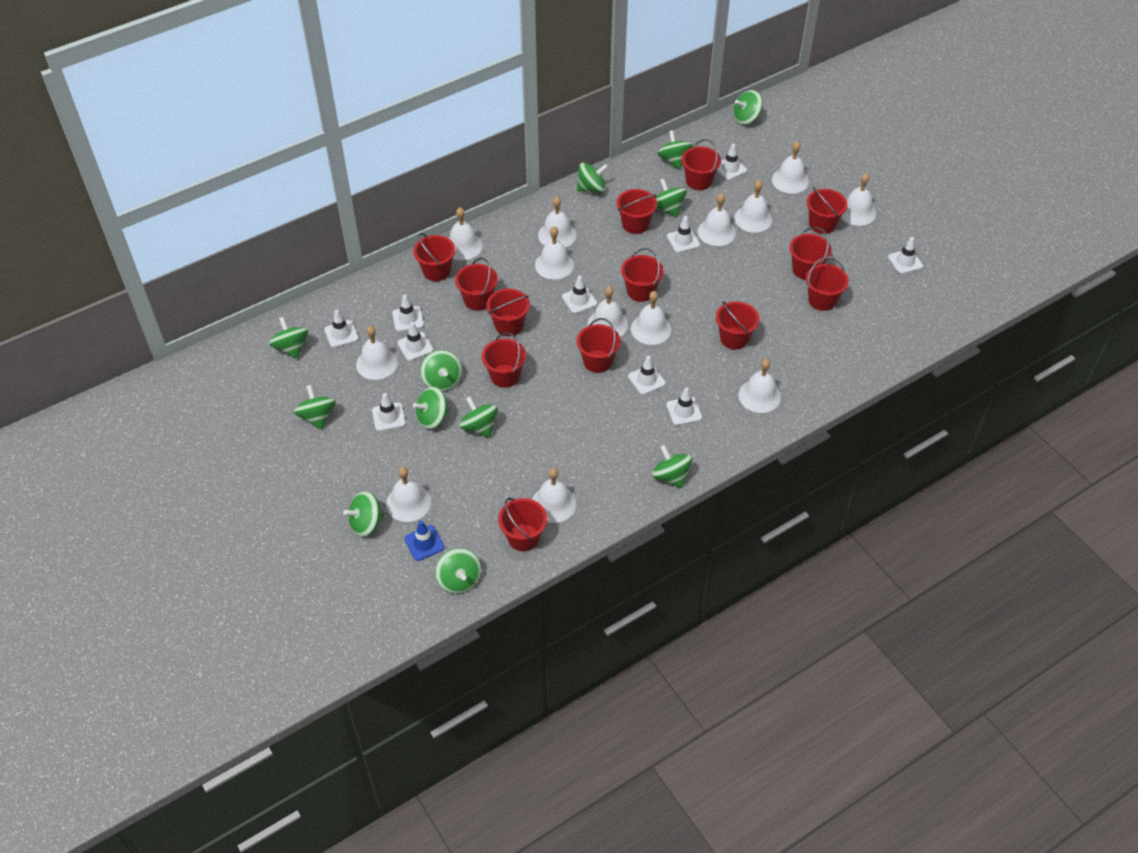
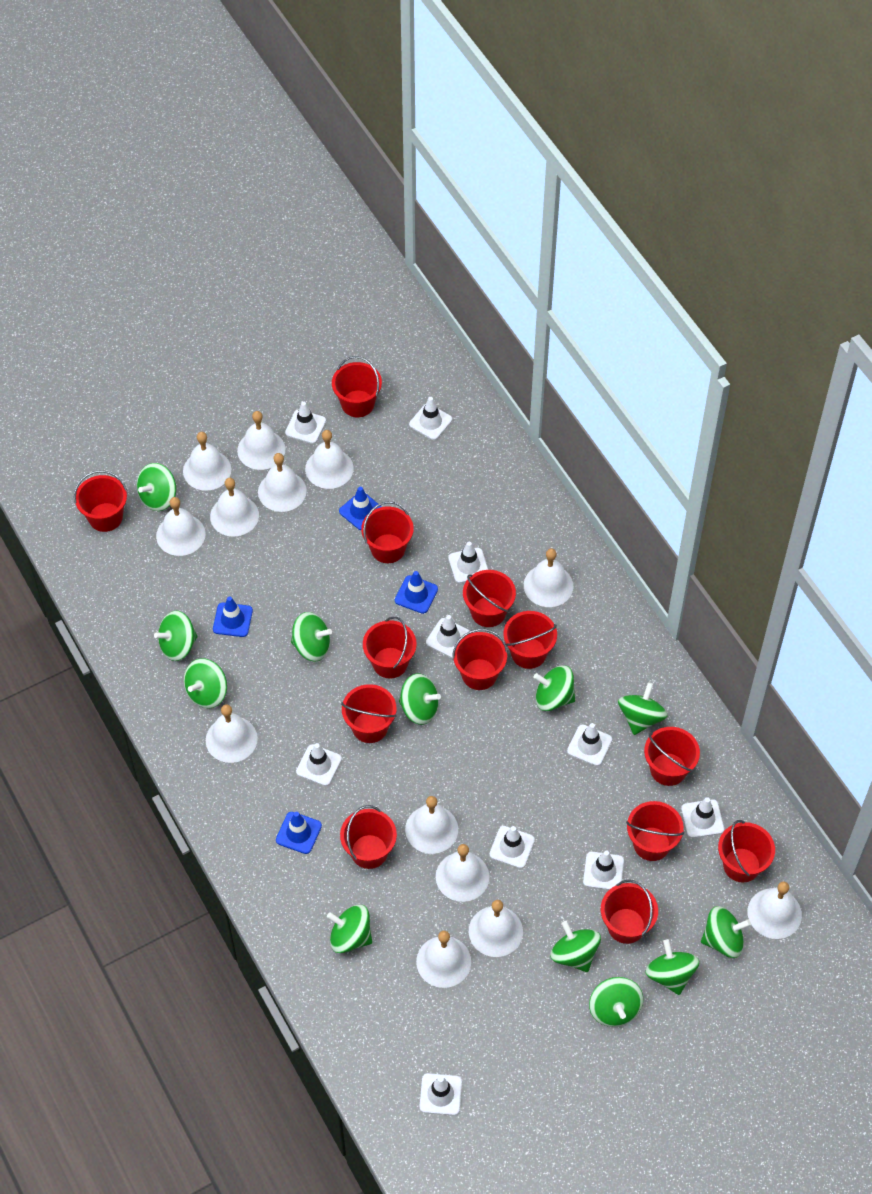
blue traffic cone: 1 -> 4

